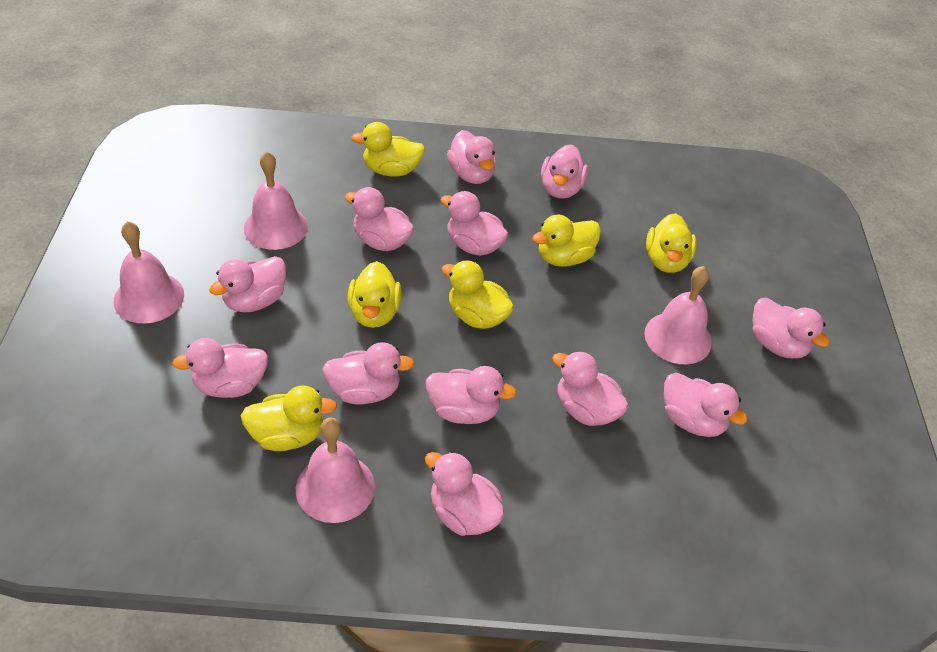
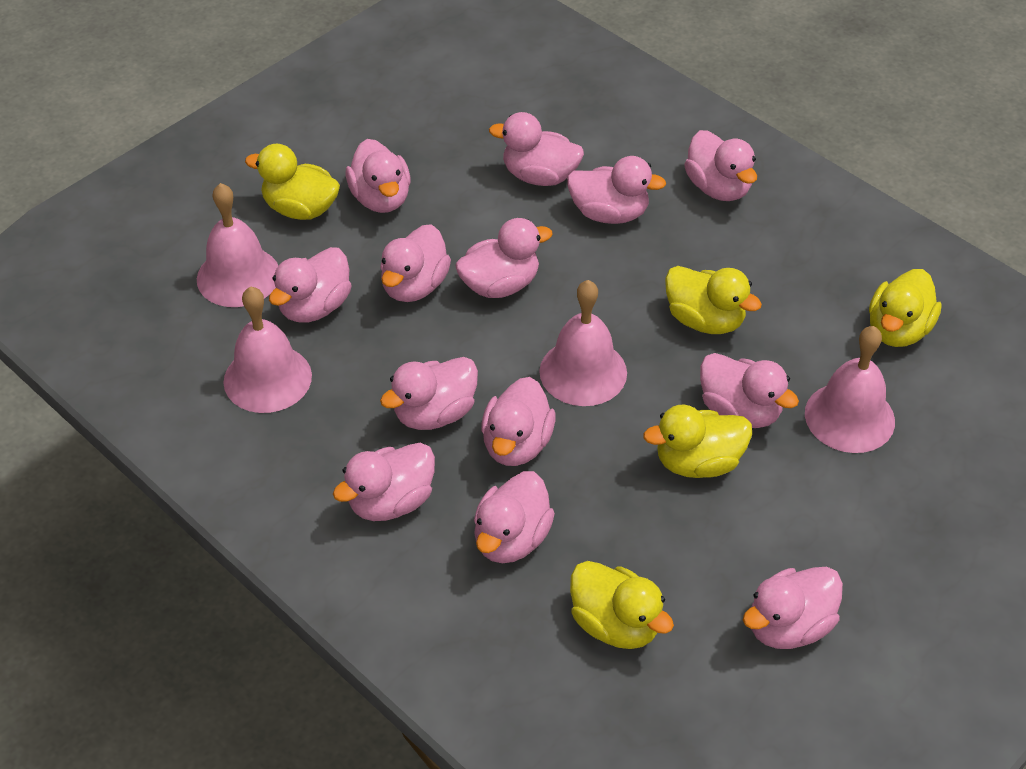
pink duck: 12 -> 13
yellow duck: 6 -> 5

